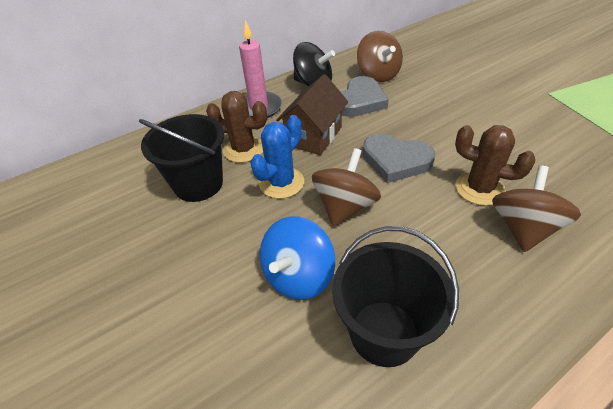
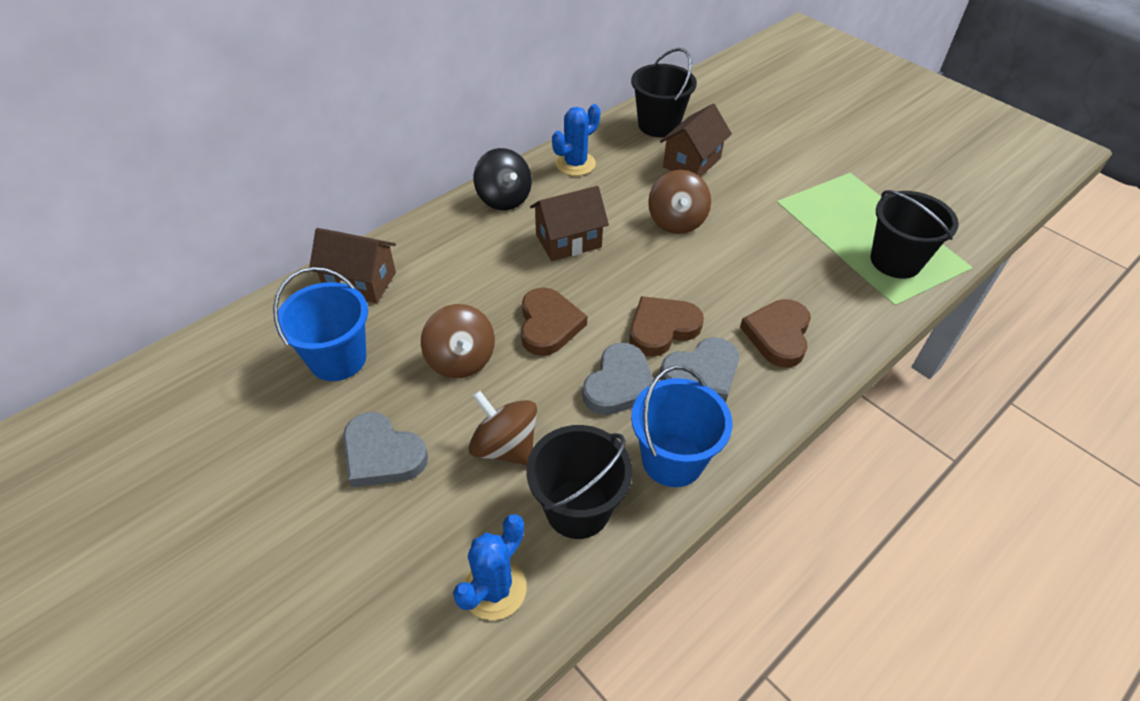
black bucket: 2 -> 3
blue bucket: 0 -> 2
blue cactus: 1 -> 2
blue spinning top: 1 -> 0
brown cactus: 2 -> 0
brown heart: 0 -> 3
brown house: 1 -> 3
grey heart: 2 -> 3
pink candle: 1 -> 0

